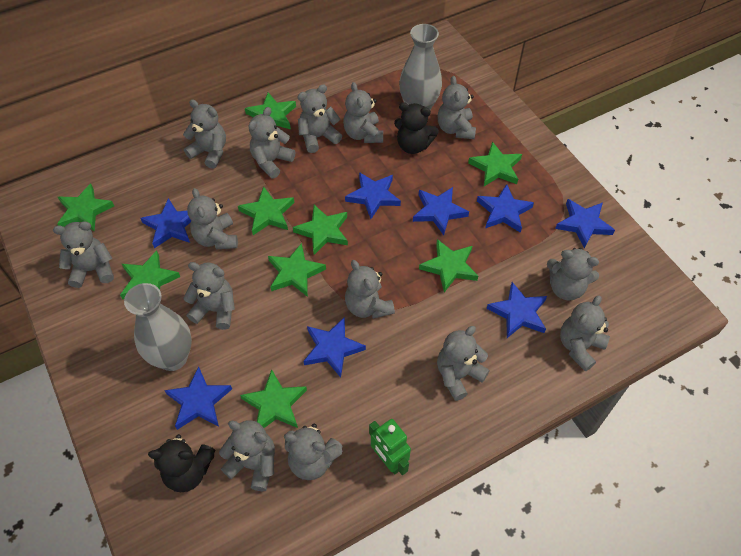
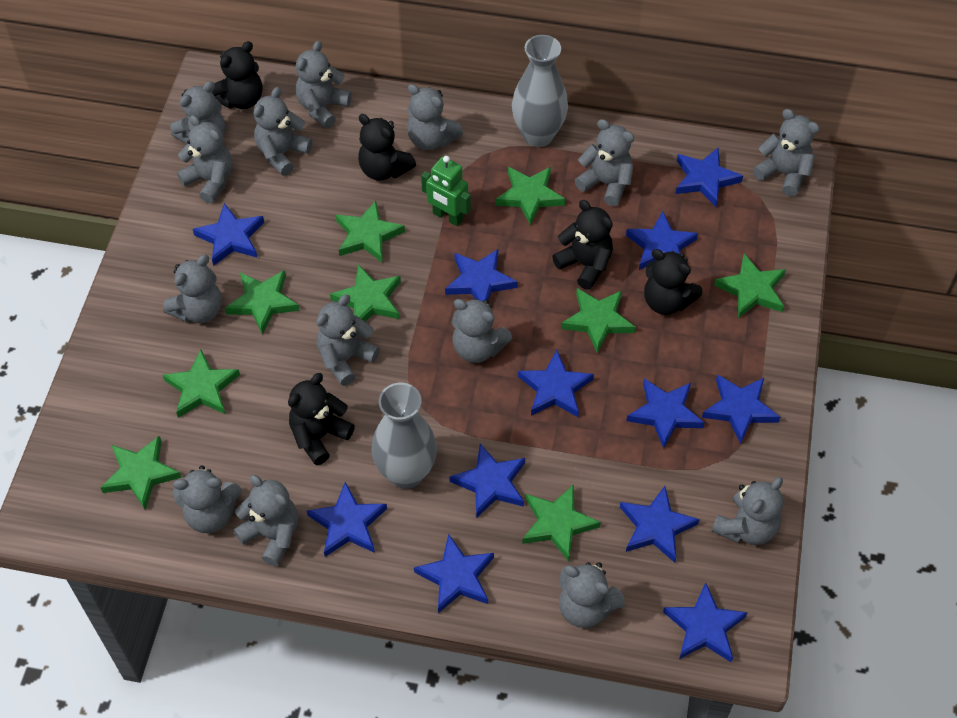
black teddy bear: 2 -> 5
blue star: 8 -> 12

